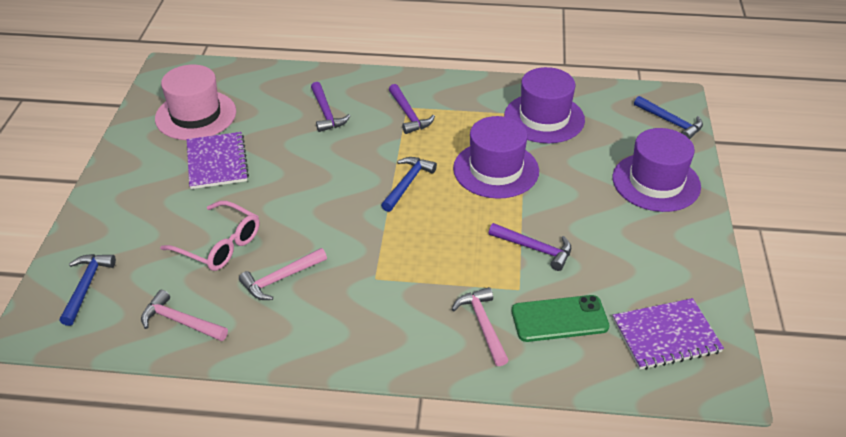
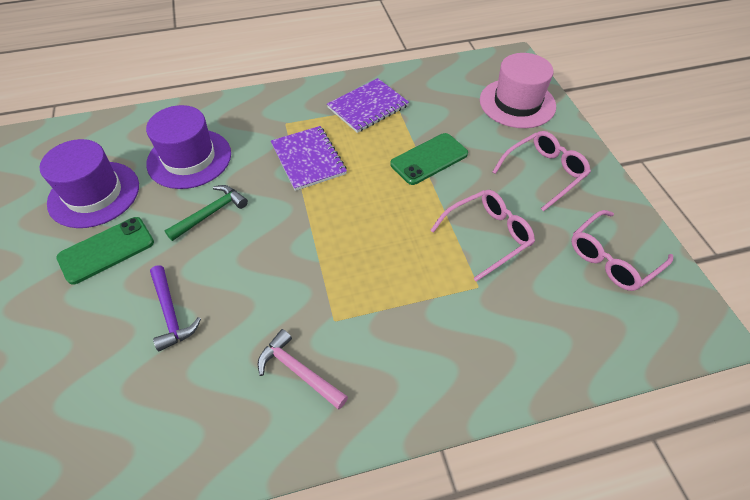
blue hammer: 3 -> 0
green hammer: 0 -> 1
green phone: 1 -> 2
pink glasses: 1 -> 3
pink hammer: 3 -> 1
purple hammer: 3 -> 1
purple hat: 3 -> 2

